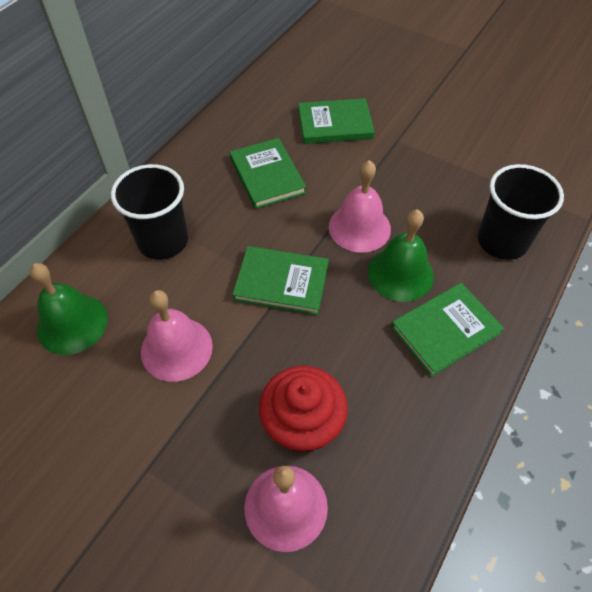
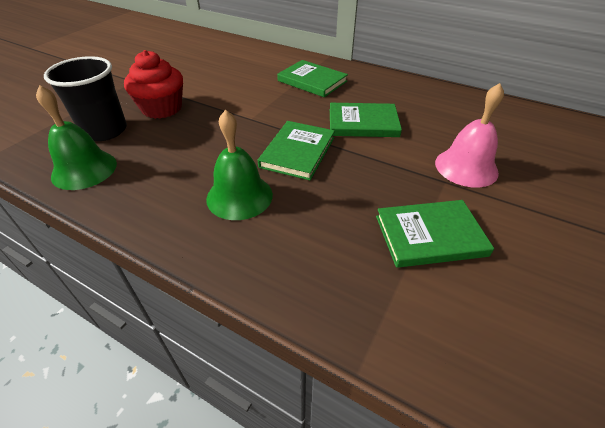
black cup: 2 -> 1
pink bell: 3 -> 1

